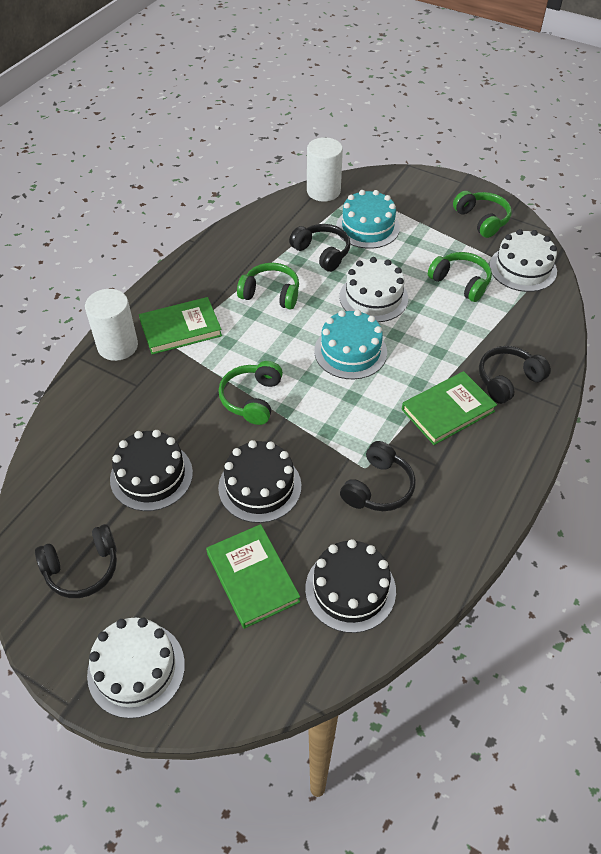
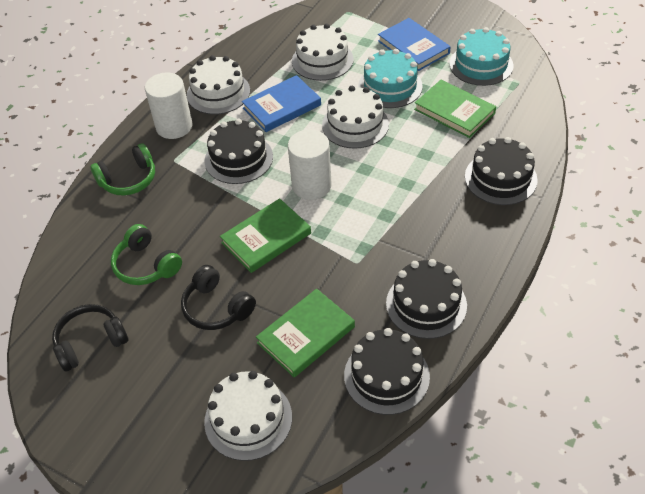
black cake: 3 -> 4
black headphones: 4 -> 2
blue book: 0 -> 2
green headphones: 4 -> 2
white cake: 3 -> 4

